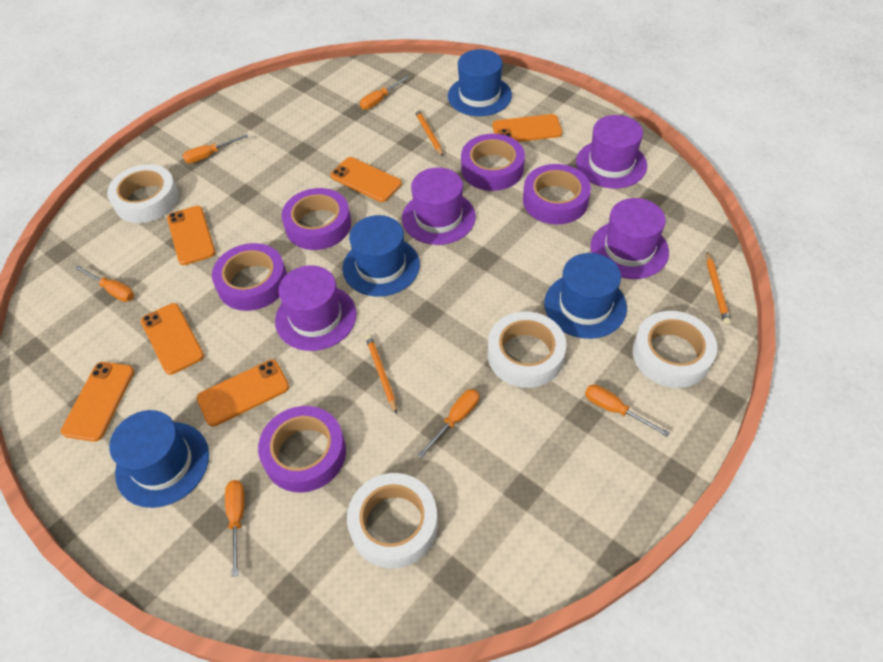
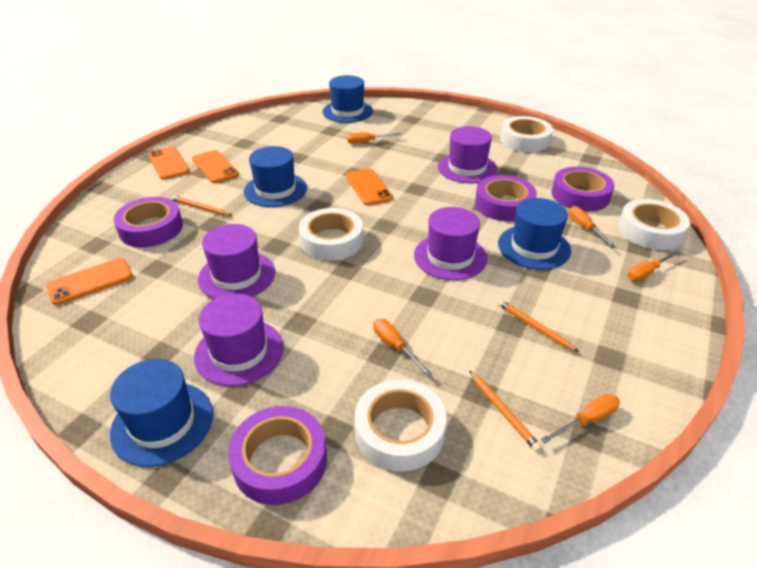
orange phone: 6 -> 4
orange screwdriver: 6 -> 5
purple tape: 5 -> 4

